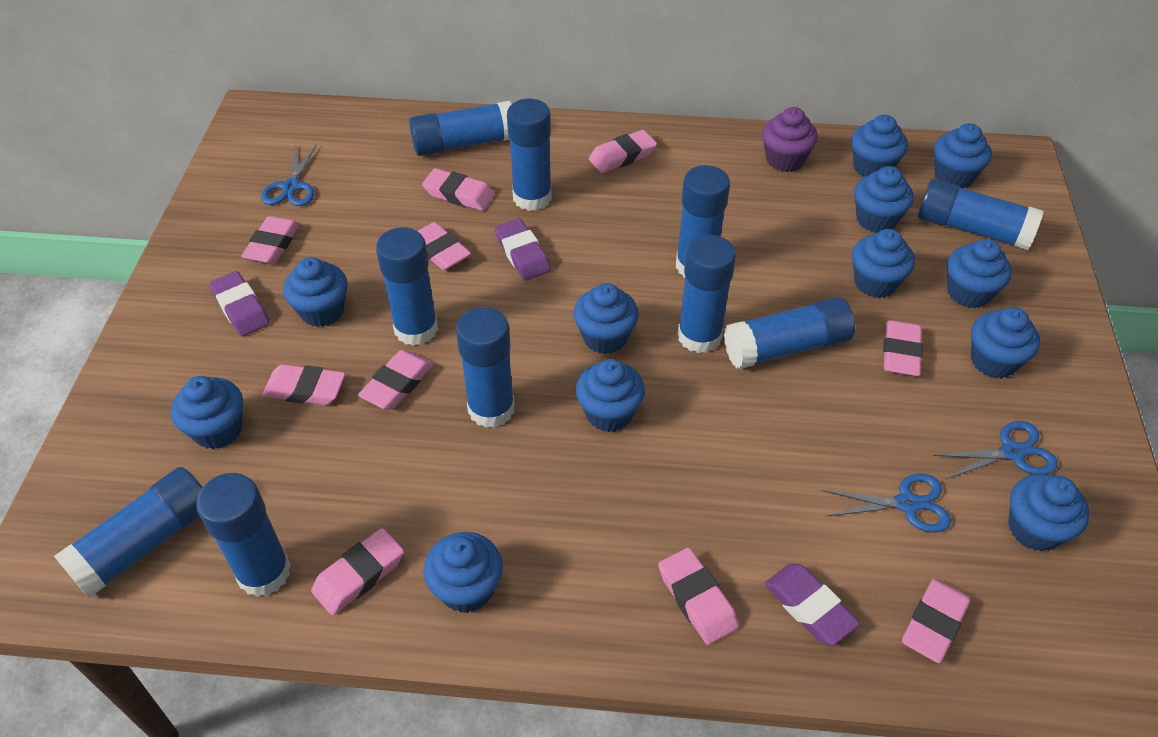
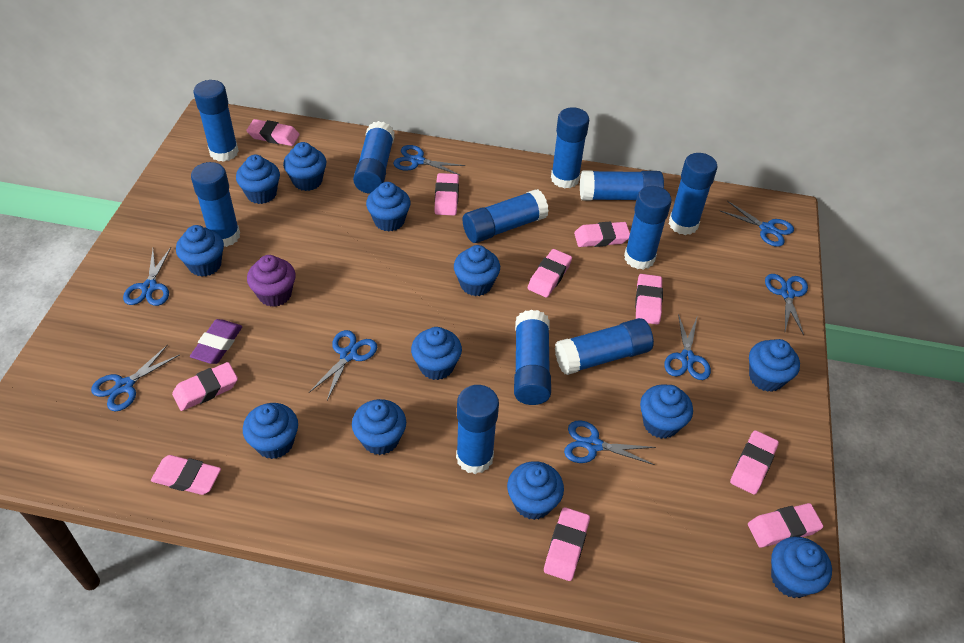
blue glue stick: 10 -> 11
blue scissors: 3 -> 8
purple eraser: 3 -> 1

